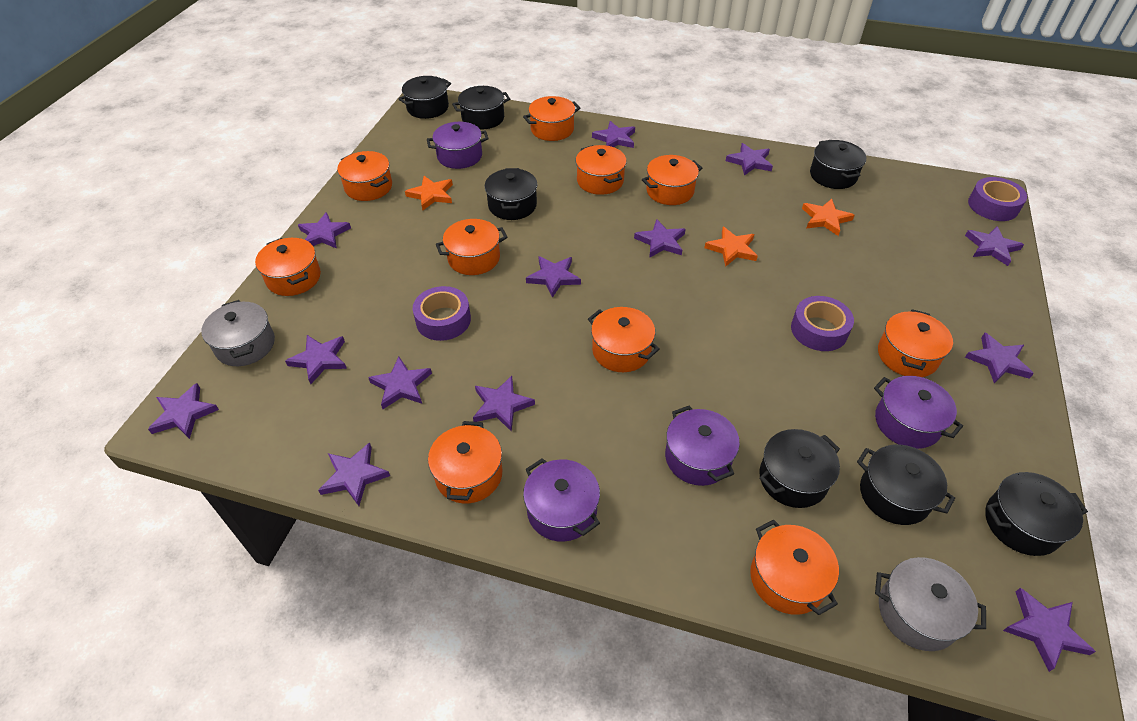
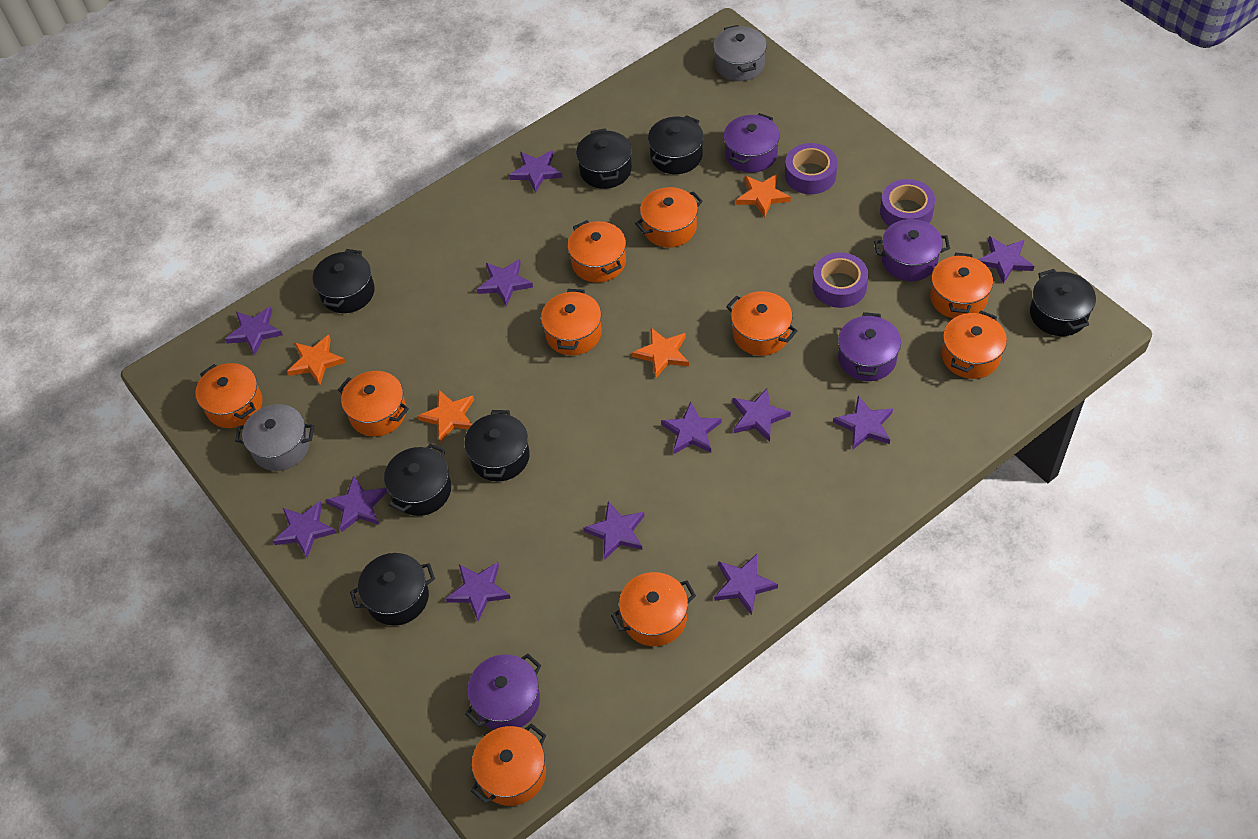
orange star: 3 -> 4
purple star: 13 -> 12

